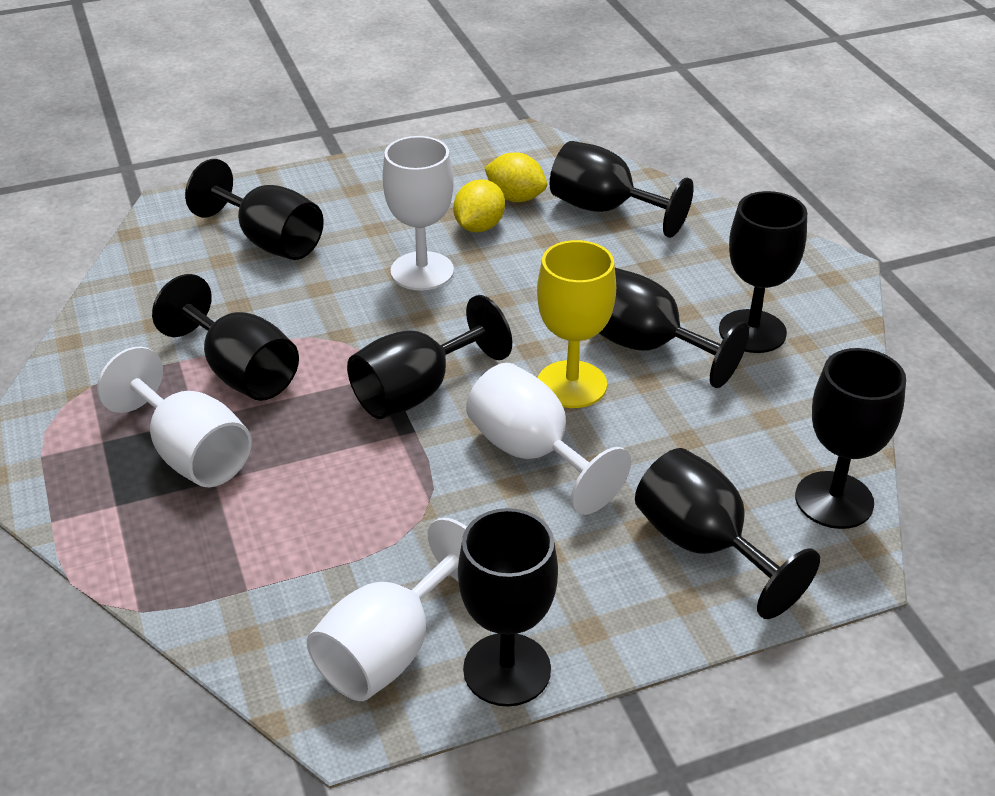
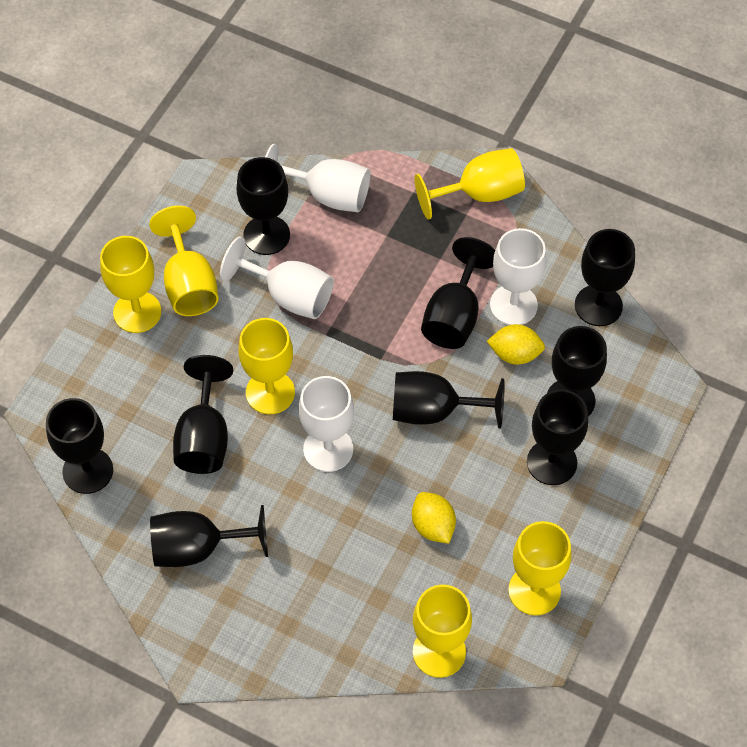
yellow goblet: 1 -> 6

